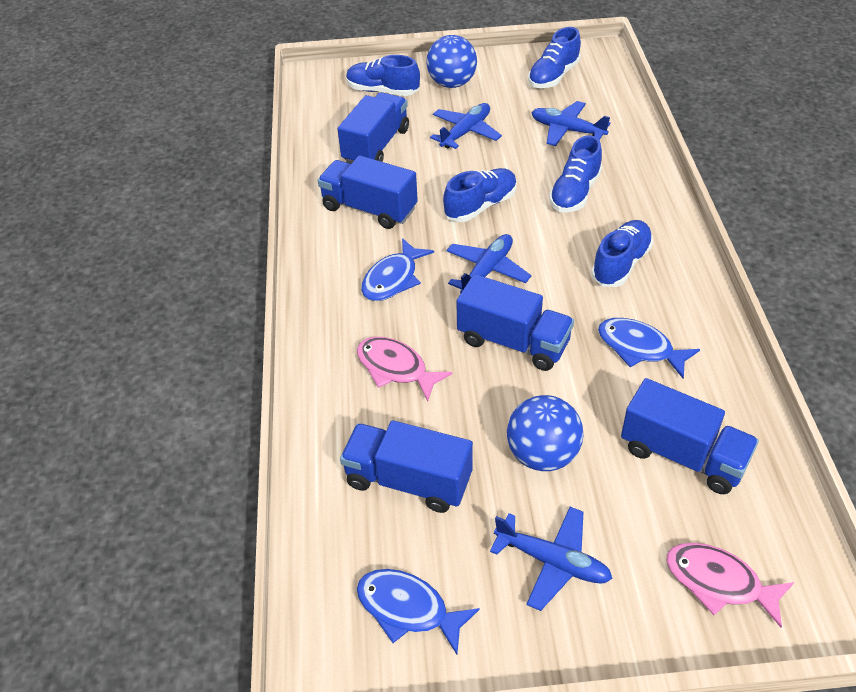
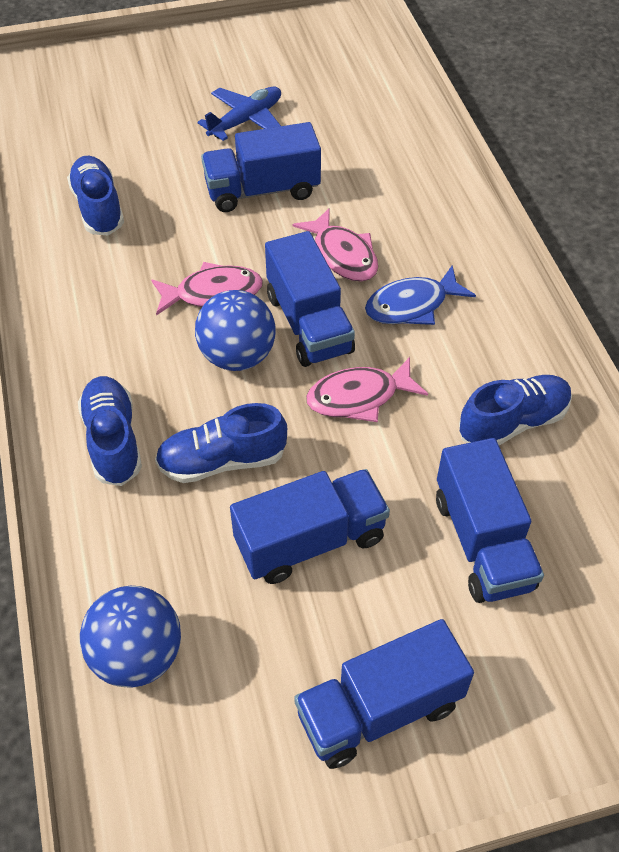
blue fish: 3 -> 1
blue plane: 4 -> 1
blue shoe: 5 -> 4
pink fish: 2 -> 3

